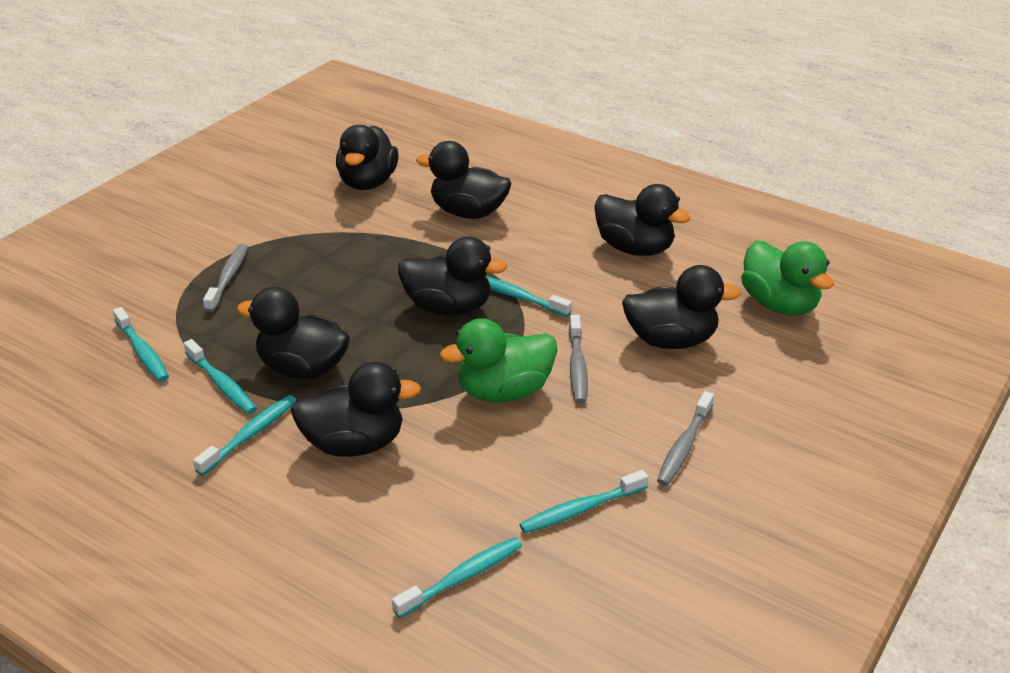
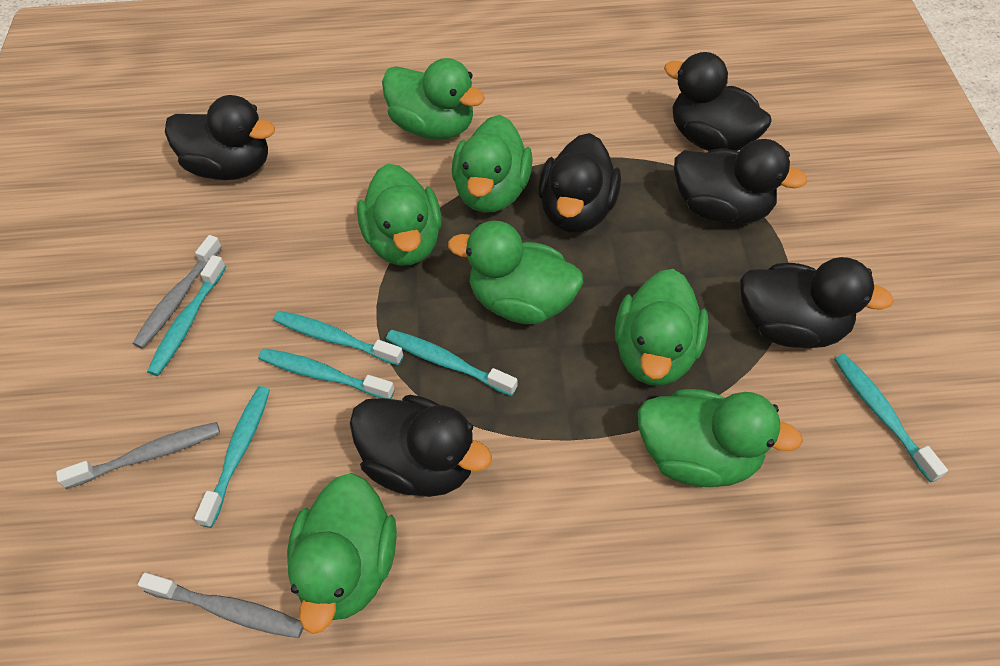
black duck: 7 -> 6
green duck: 2 -> 7

